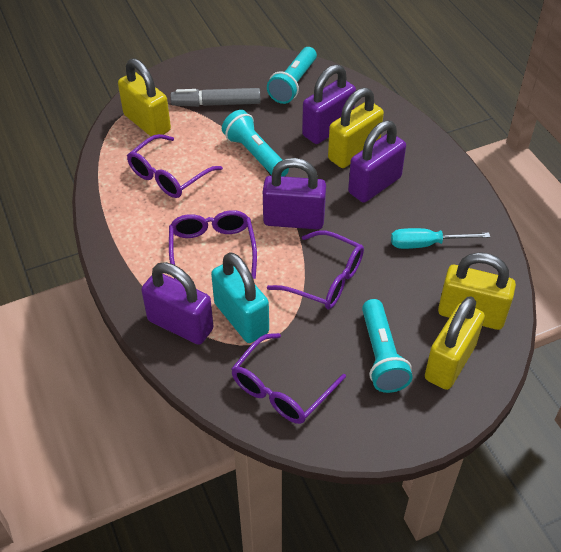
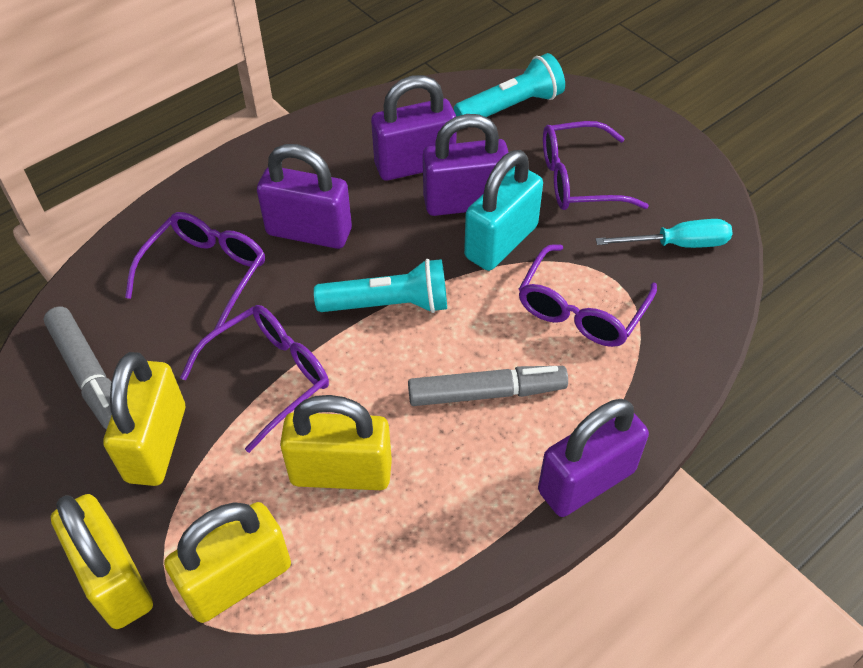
grey marker: 1 -> 2
turquoise flashlight: 3 -> 2

